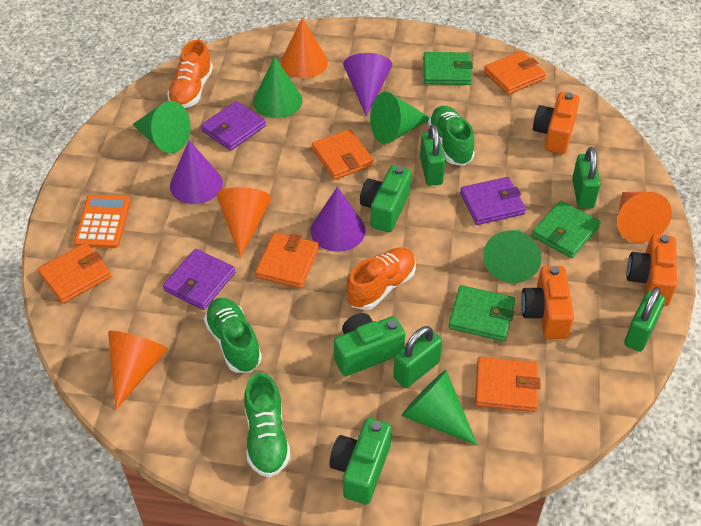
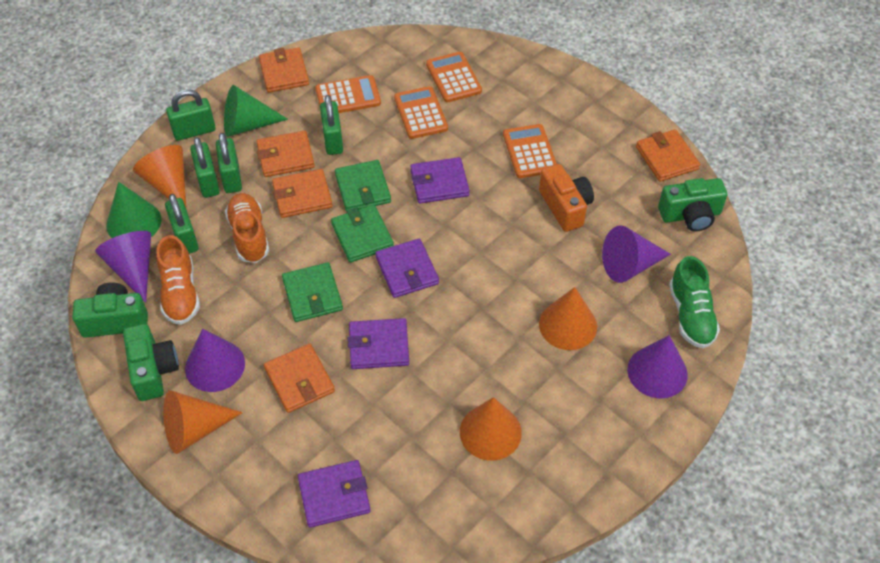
green cone: 5 -> 2
green padlock: 4 -> 5
green shoe: 3 -> 1
orange calculator: 1 -> 4
orange camera: 3 -> 1
purple cone: 3 -> 4
purple wallet: 3 -> 4

